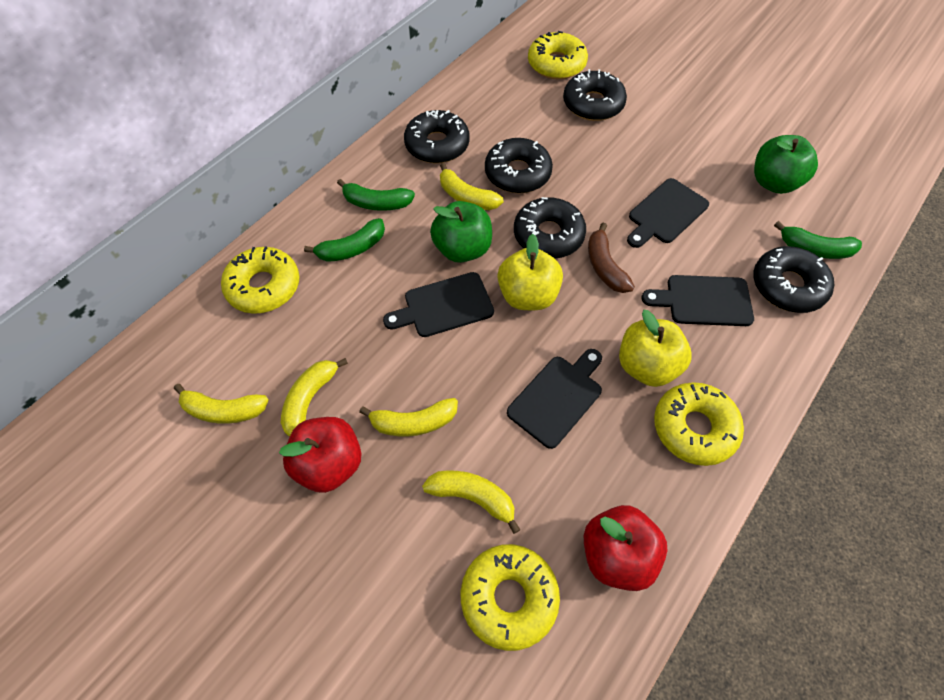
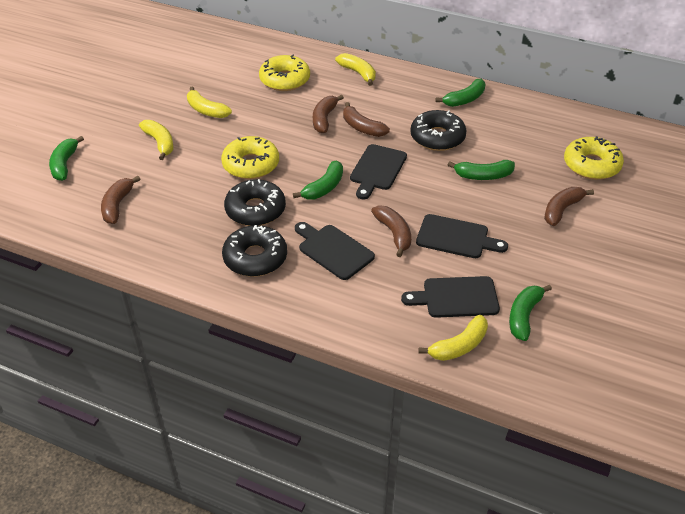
black donut: 5 -> 3
brown banana: 1 -> 5
green apple: 2 -> 0
green banana: 3 -> 5
red apple: 2 -> 0
yellow apple: 2 -> 0
yellow banana: 5 -> 4
yellow donut: 4 -> 3

